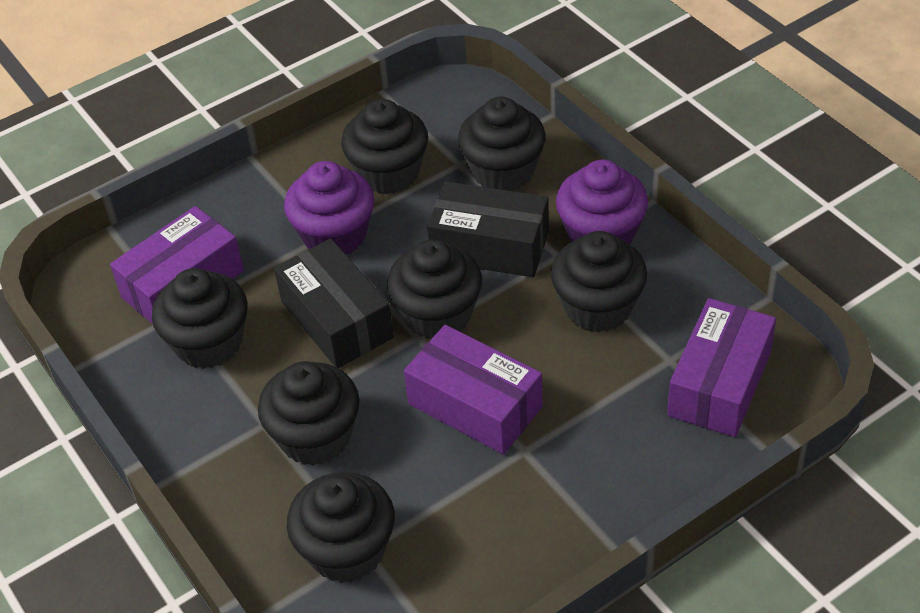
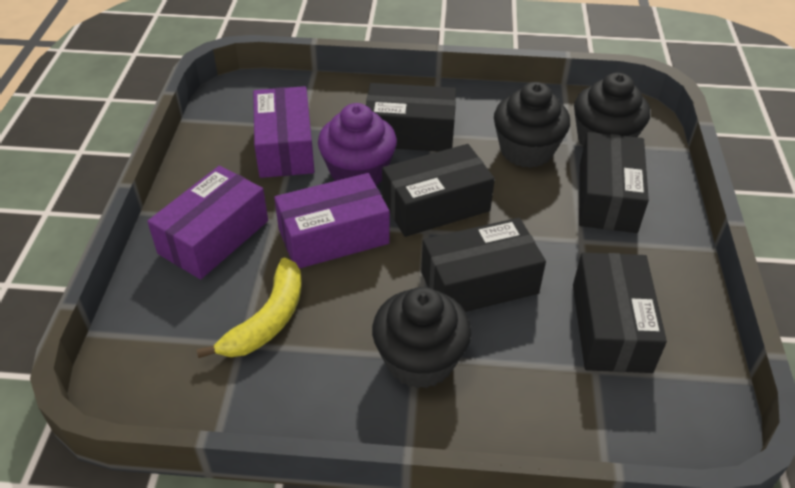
black box: 2 -> 5
black cupcake: 7 -> 3
purple cupcake: 2 -> 1
yellow banana: 0 -> 1

